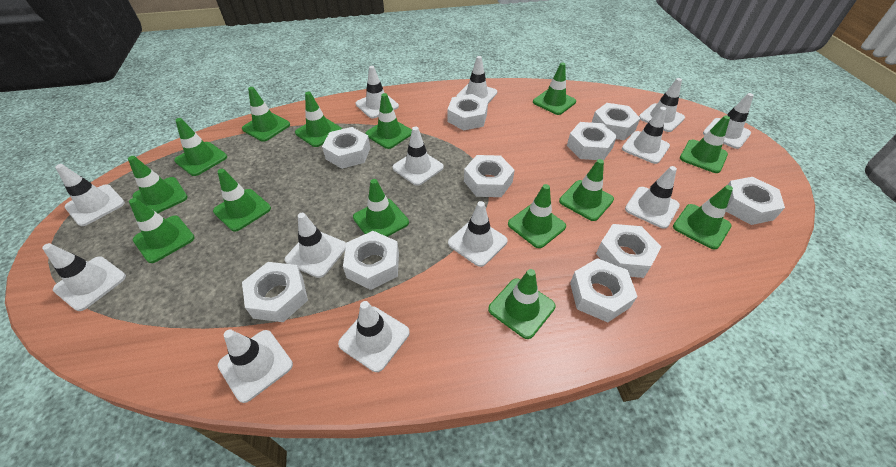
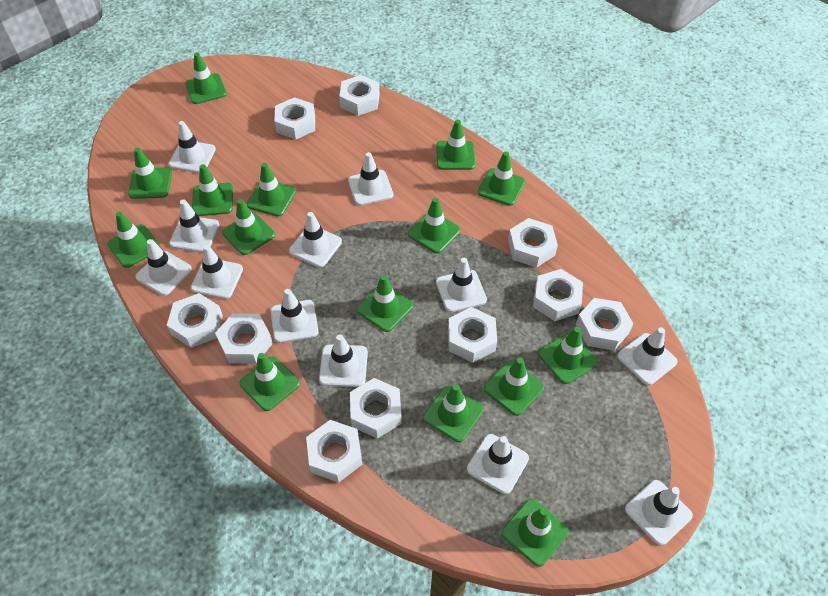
green traffic cone: 14 -> 15
white traffic cone: 13 -> 12

